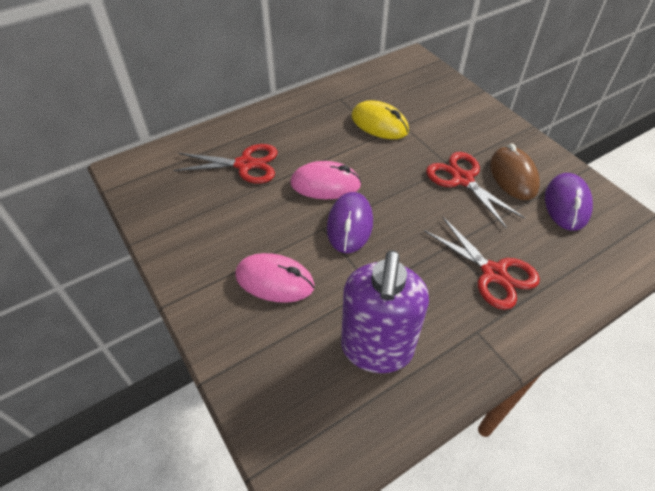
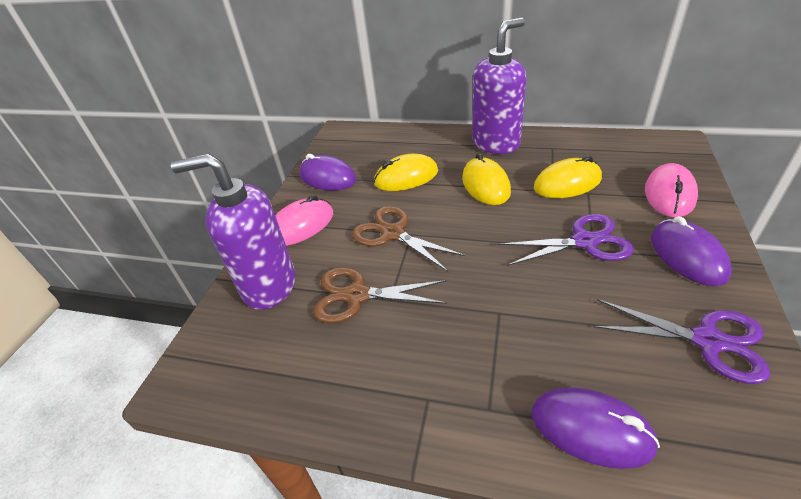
brown mouse: 1 -> 0
brown scissors: 0 -> 2
purple mouse: 2 -> 3
purple scissors: 0 -> 2
purple soap dispenser: 1 -> 2
red scissors: 3 -> 0
yellow mouse: 1 -> 3

